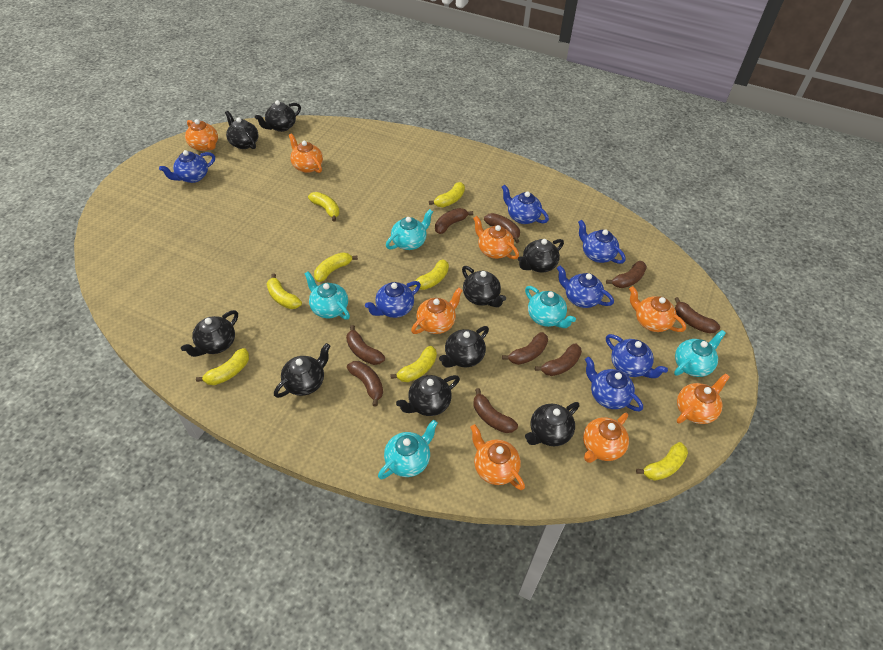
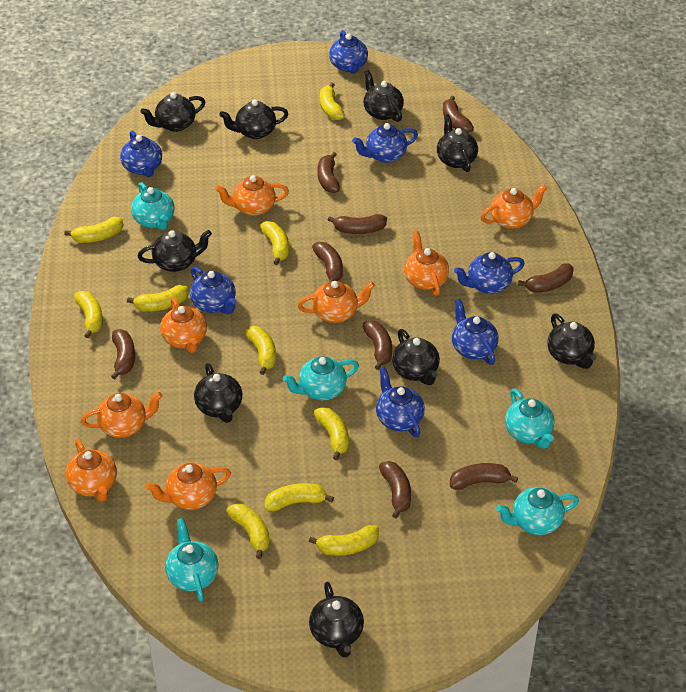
yellow banana: 8 -> 10

